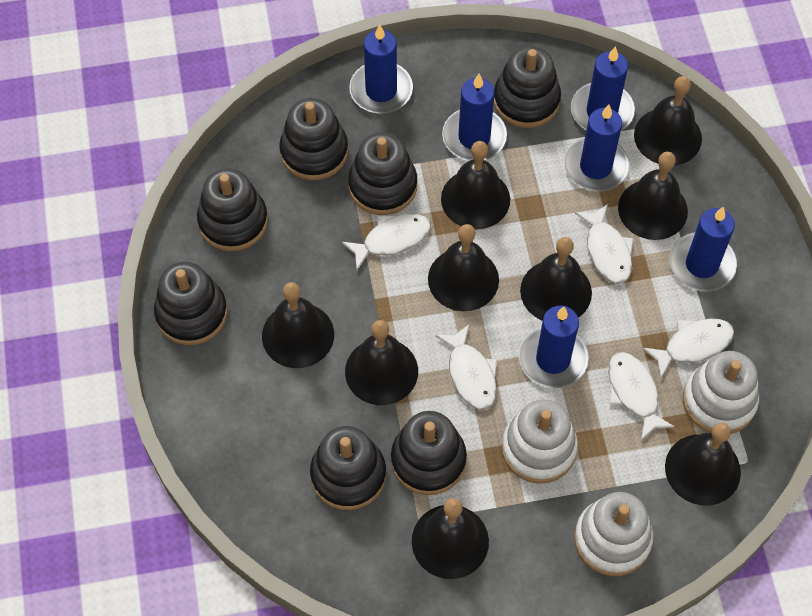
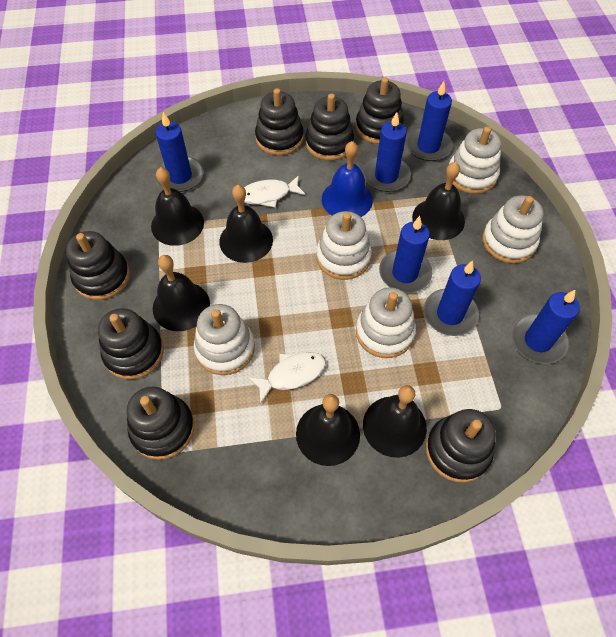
black bell: 9 -> 6
blue bell: 0 -> 1
white fish: 5 -> 2
white stacking toy: 3 -> 5

